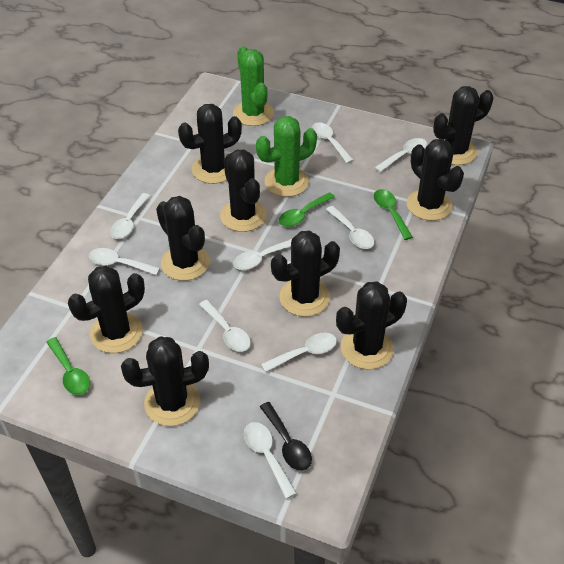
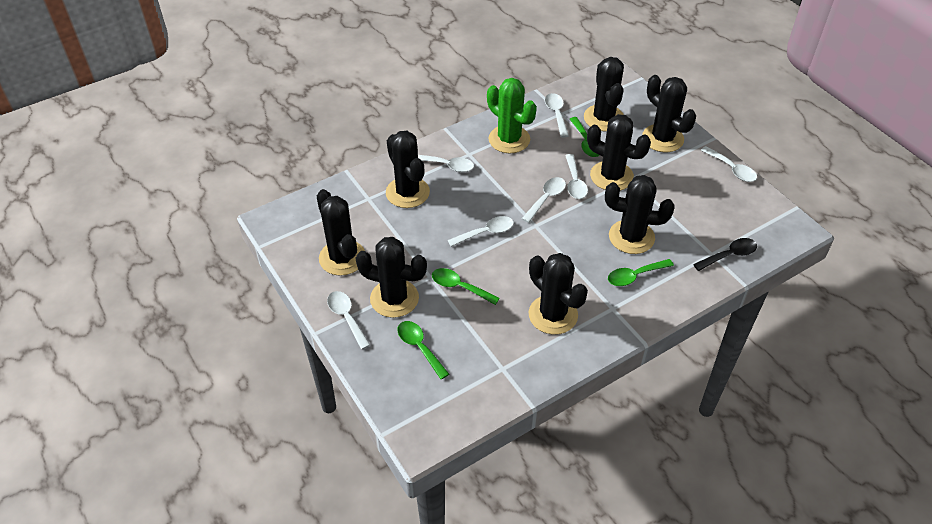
black cactus: 9 -> 8
green cactus: 2 -> 1
green spoon: 3 -> 4
white spoon: 9 -> 7

